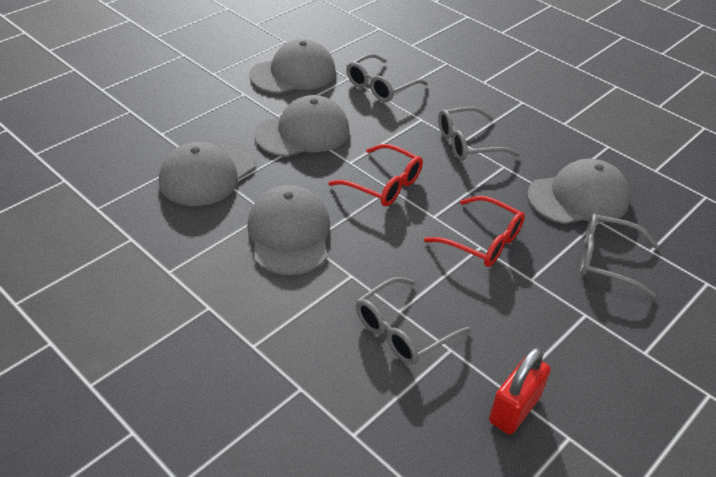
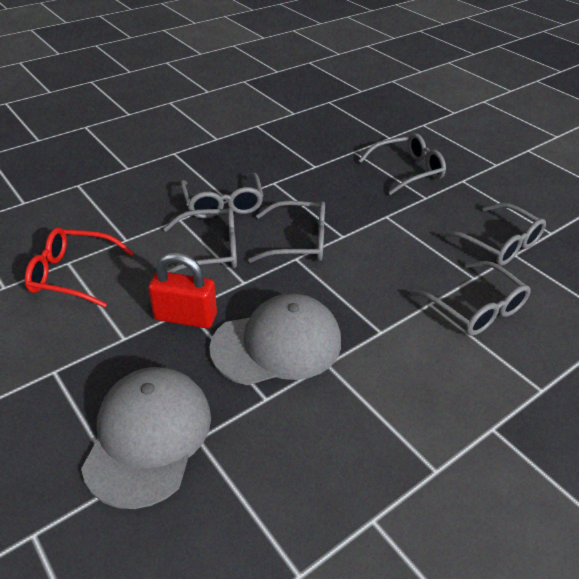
grey cap: 5 -> 2
grey glasses: 4 -> 6
red glasses: 2 -> 1

